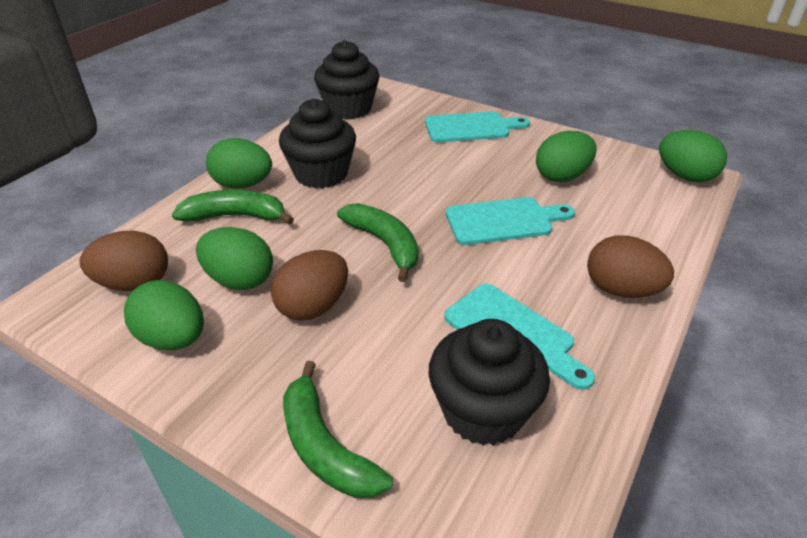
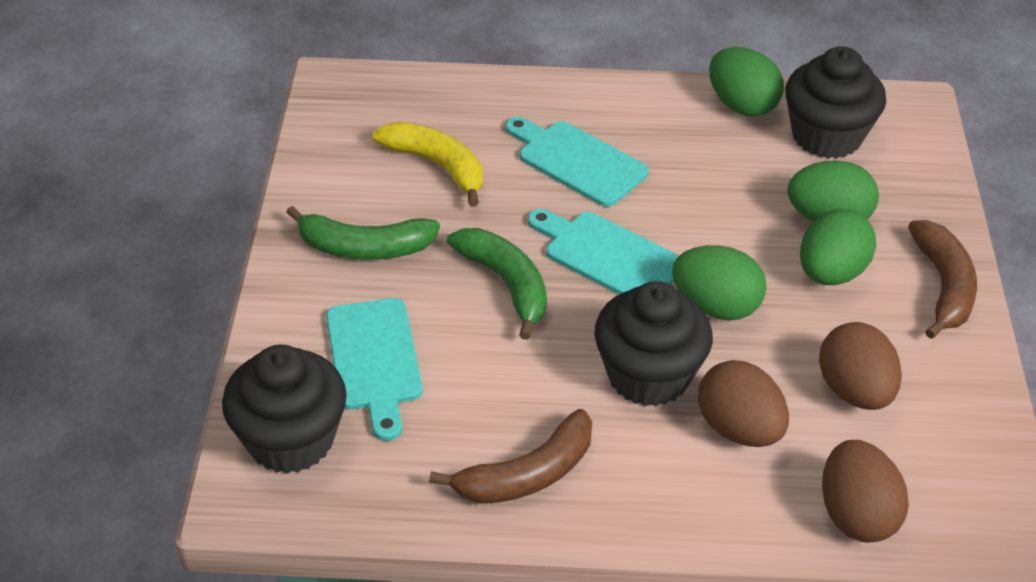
brown banana: 0 -> 2
green banana: 3 -> 2
green egg: 5 -> 4
yellow banana: 0 -> 1

